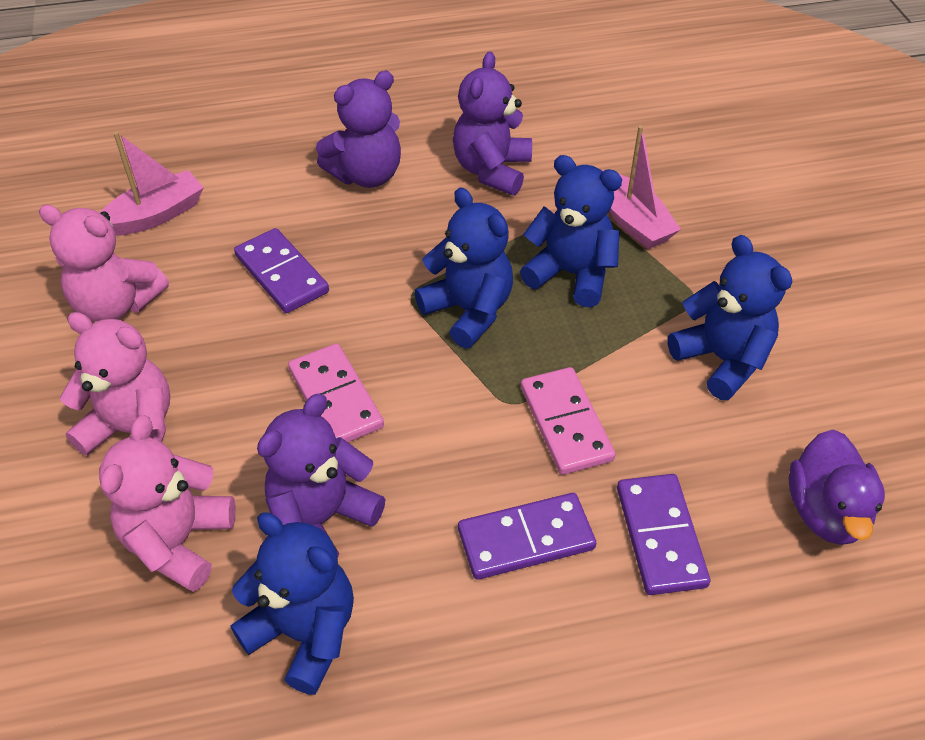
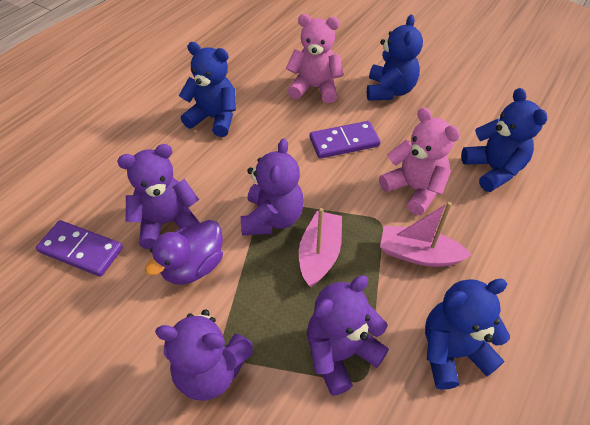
pink domino: 2 -> 0
pink teddy bear: 3 -> 2
purple domino: 3 -> 2
purple teddy bear: 3 -> 4

